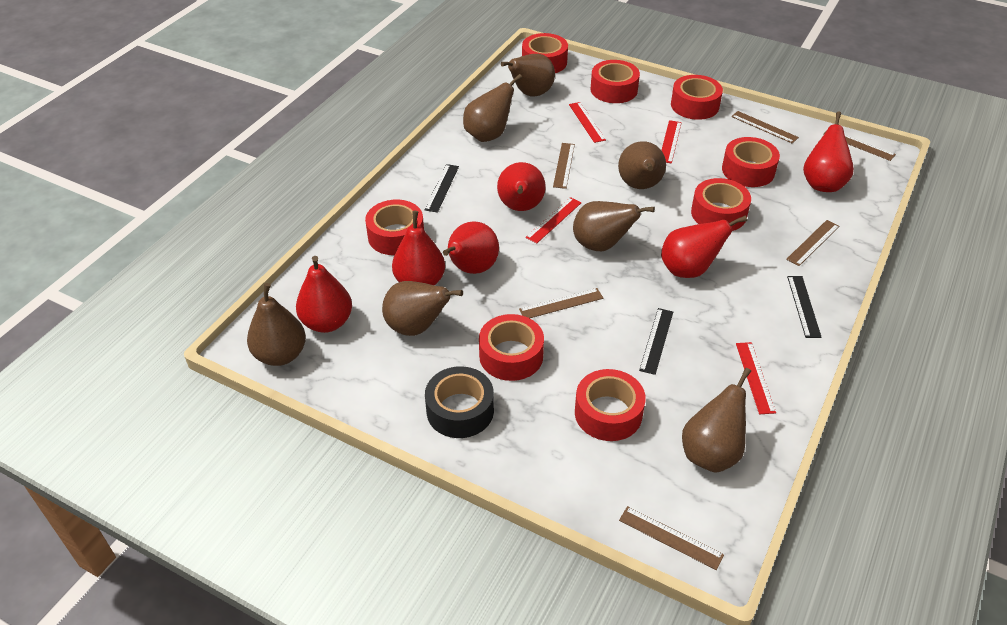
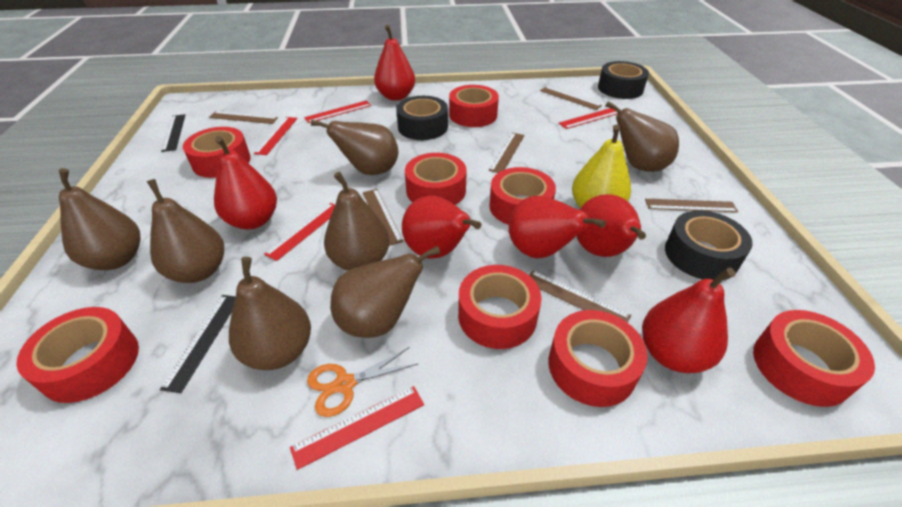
black ruler: 3 -> 2
black tape: 1 -> 3
orange scissors: 0 -> 1
red ruler: 4 -> 5
yellow pear: 0 -> 1

